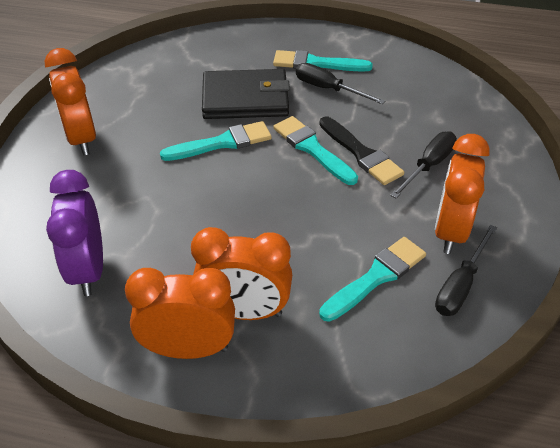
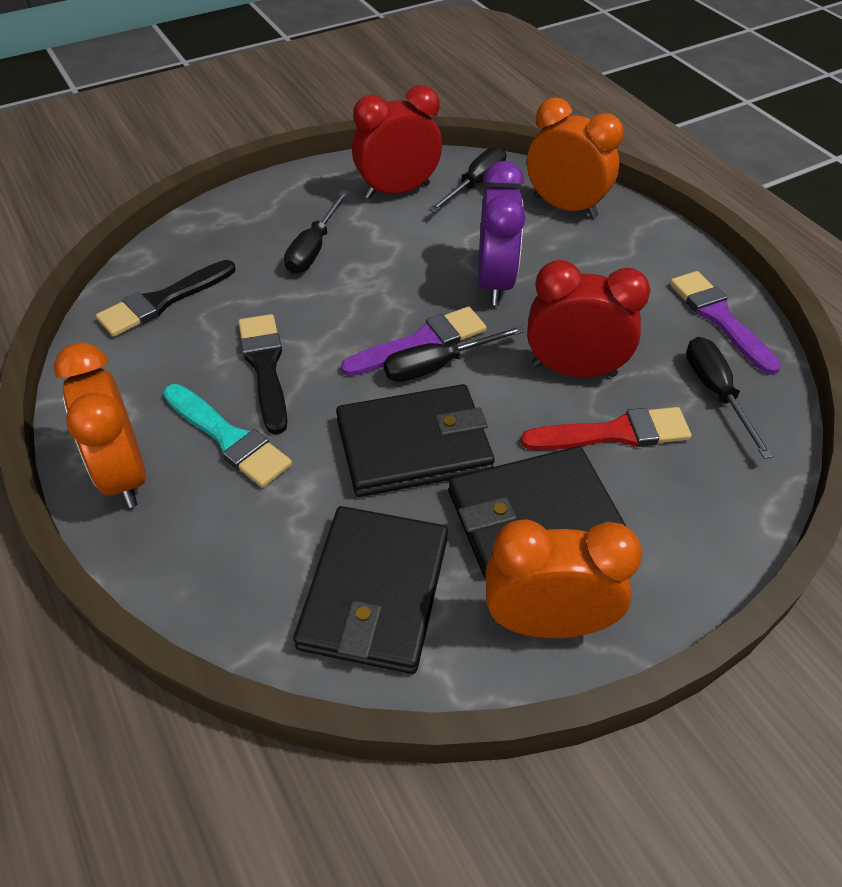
black brush: 1 -> 2
black screwdriver: 3 -> 4
black wallet: 1 -> 3
orange clock: 4 -> 3
purple brush: 0 -> 2
red brush: 0 -> 1
red clock: 0 -> 2
turquoise brush: 4 -> 1

